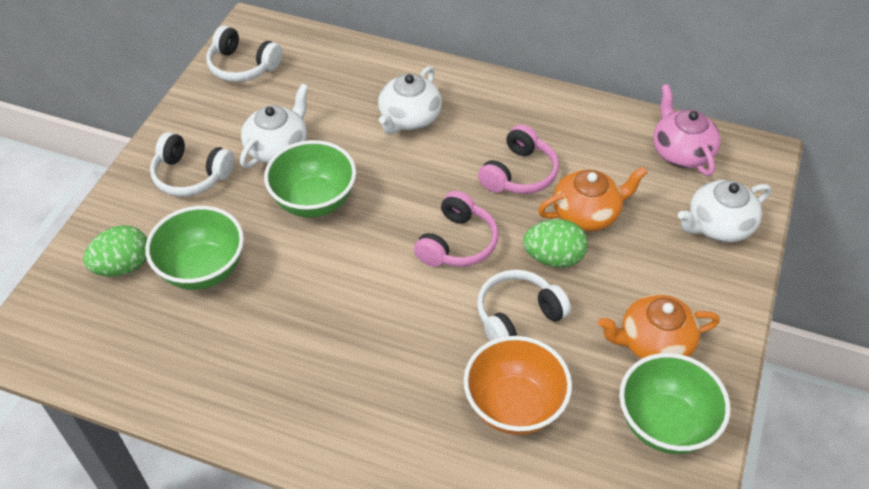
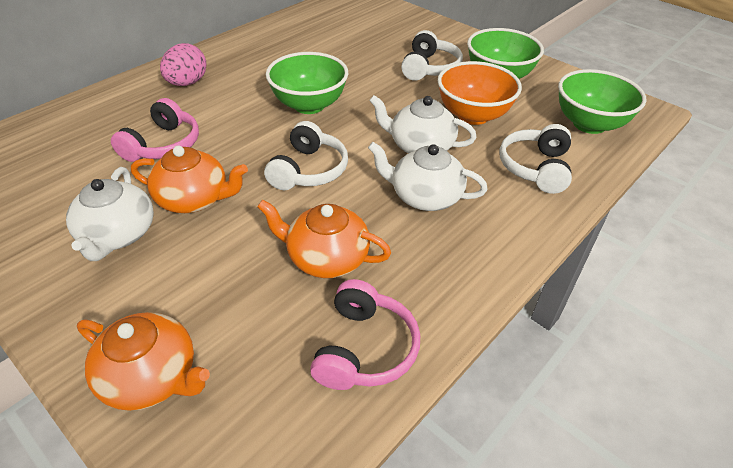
green egg: 2 -> 0
orange teapot: 2 -> 3
pink egg: 0 -> 1
pink teapot: 1 -> 0

